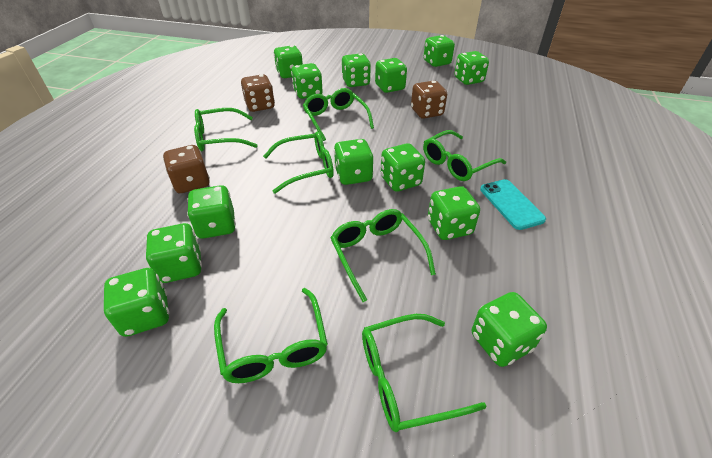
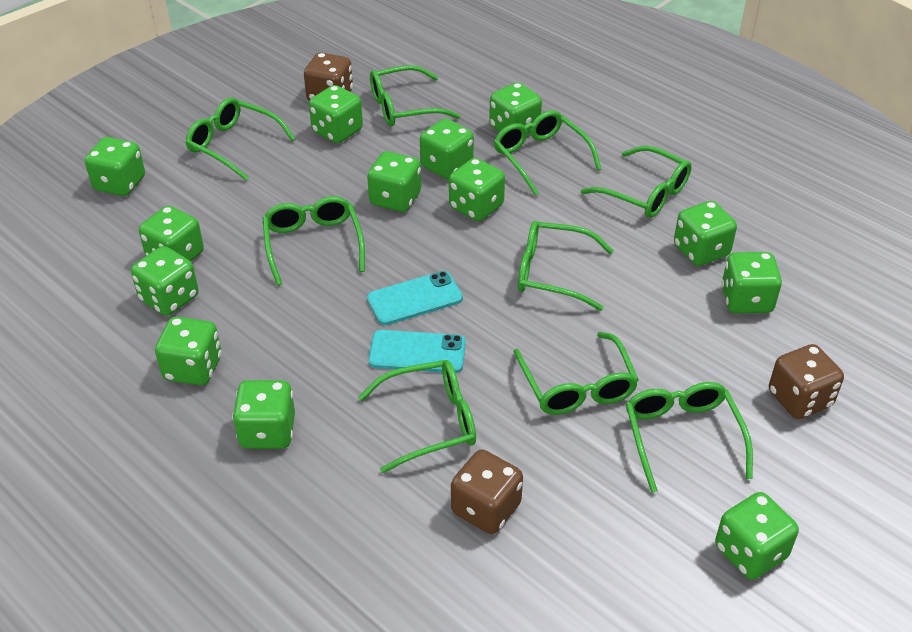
green glasses: 7 -> 9
turquoise phone: 1 -> 2

